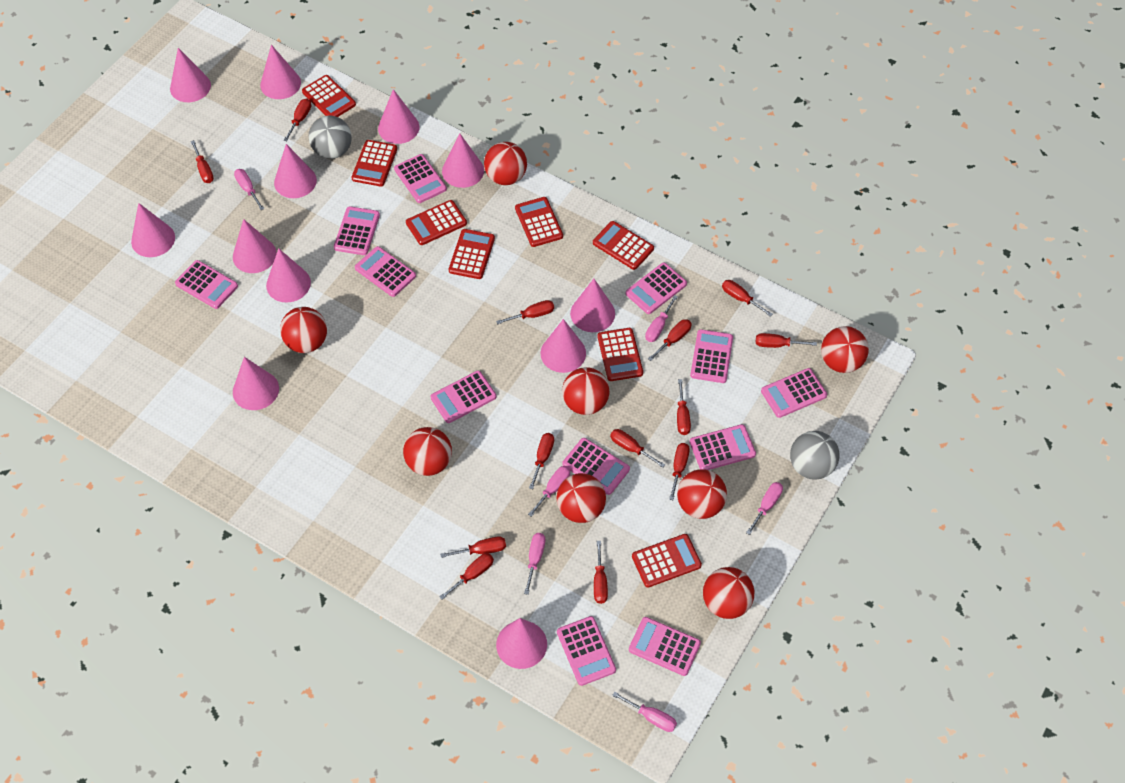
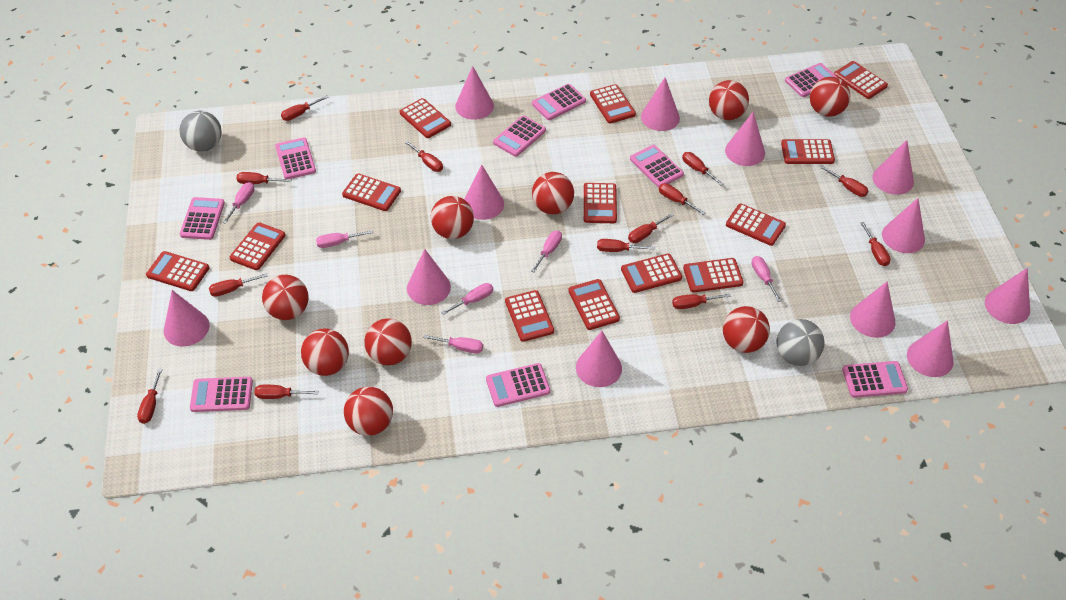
pink calculator: 12 -> 9
red ball: 8 -> 9
red calculator: 8 -> 13

